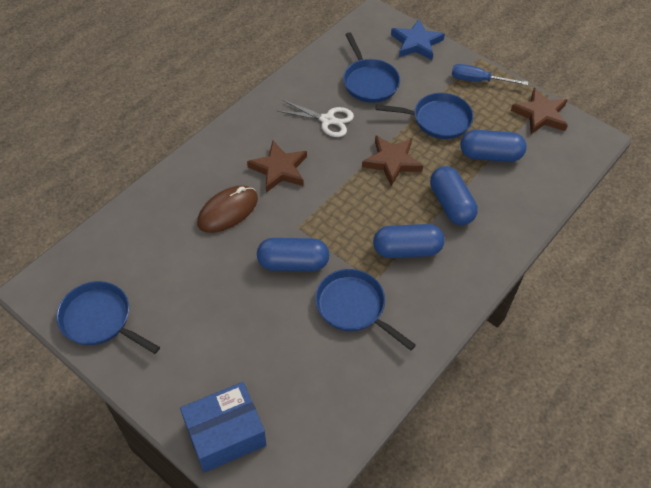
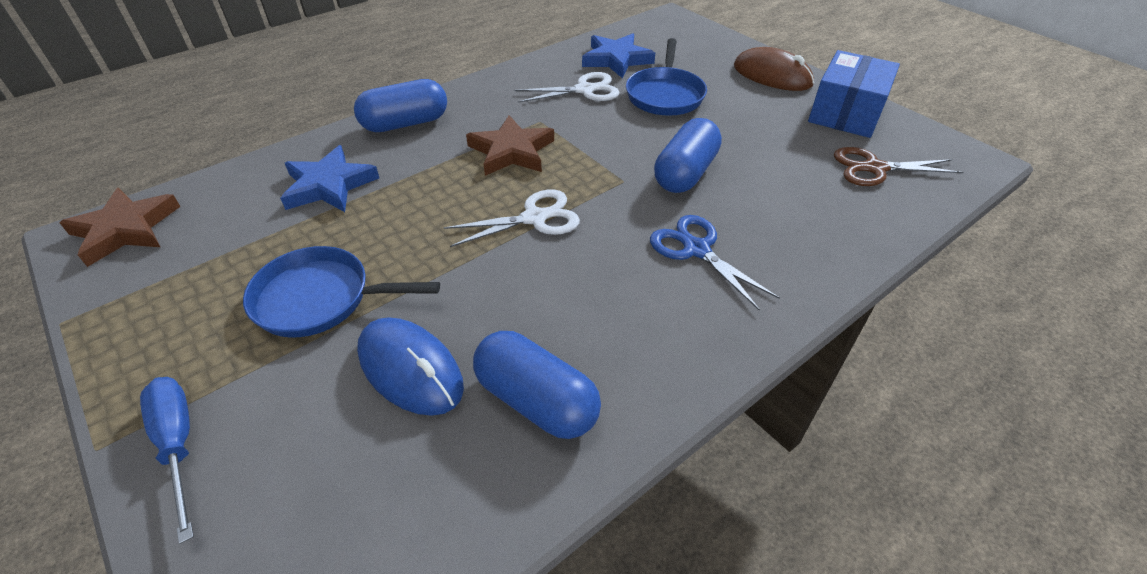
blue capsule: 4 -> 3
blue mouse: 0 -> 1
blue pan: 4 -> 2
blue scissors: 0 -> 1
blue star: 1 -> 2
brown scissors: 0 -> 1
brown star: 3 -> 2
white scissors: 1 -> 2

